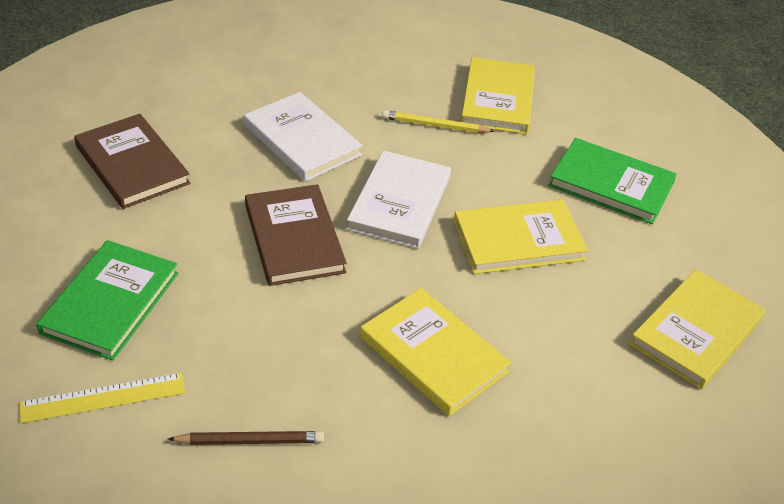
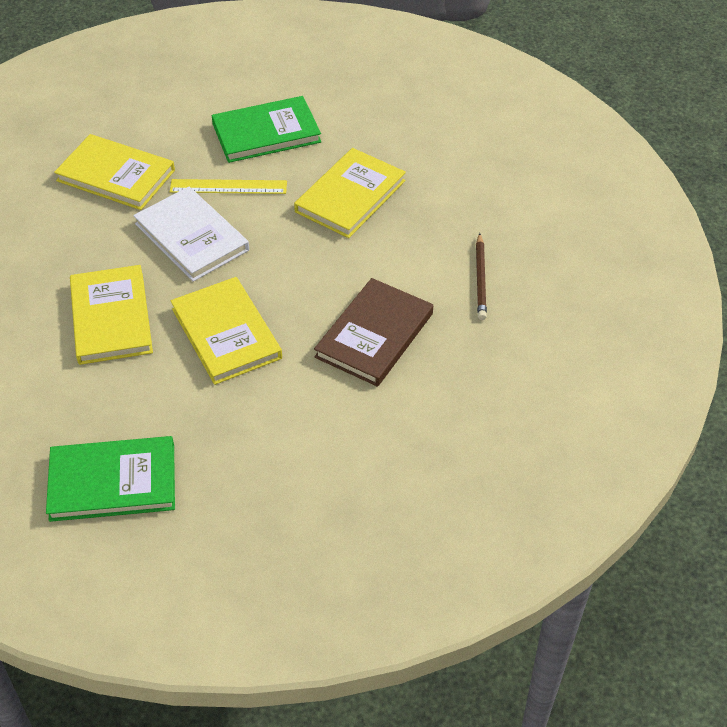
brown book: 2 -> 1
white book: 2 -> 1
yellow pencil: 1 -> 0

